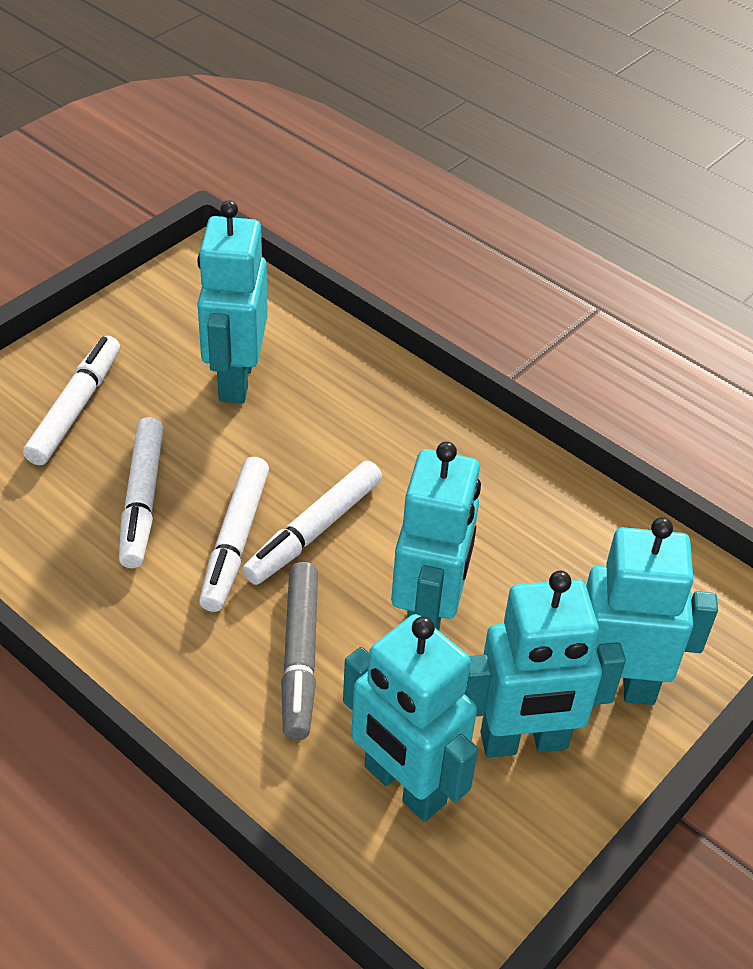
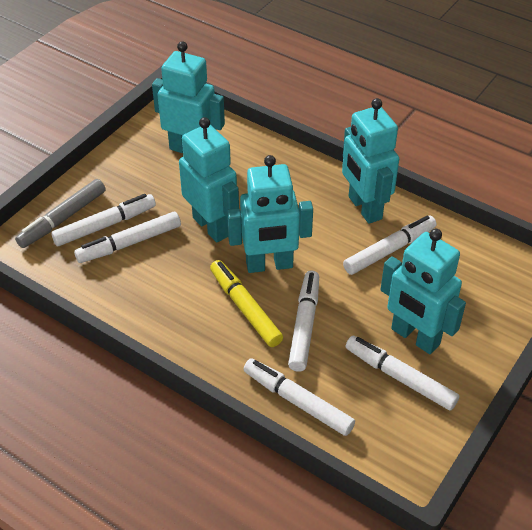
white marker: 4 -> 6
yellow marker: 0 -> 1

